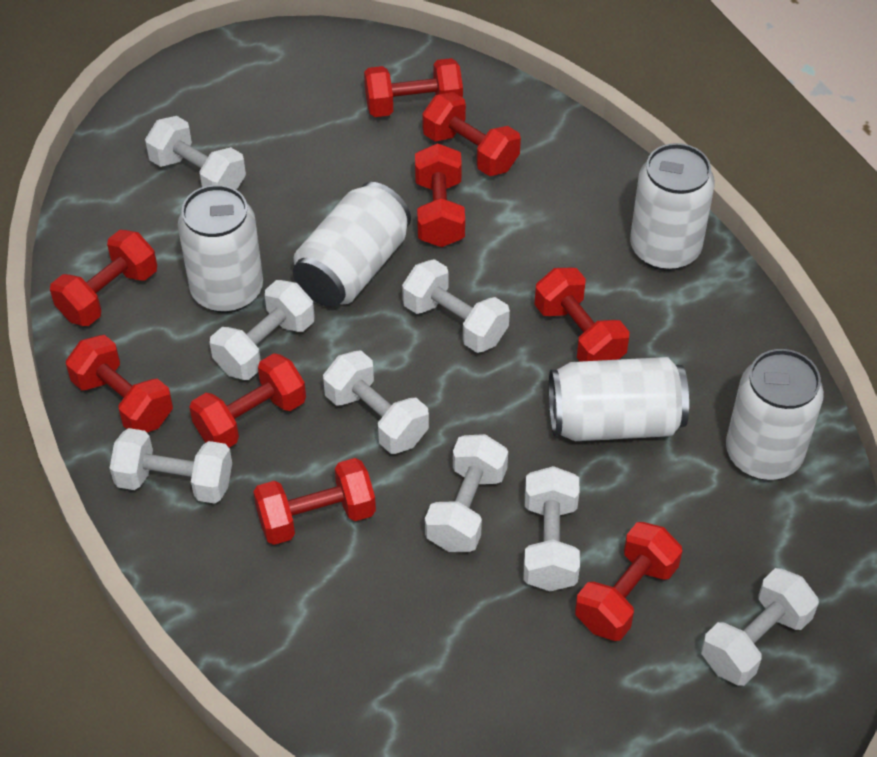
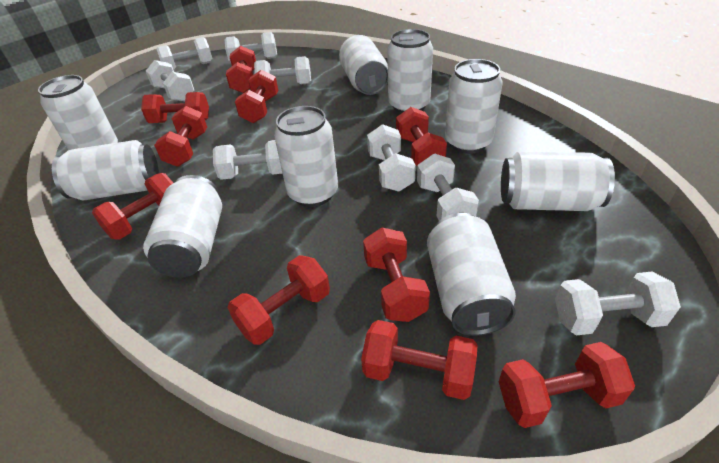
red dumbbell: 9 -> 10
white can: 5 -> 9

